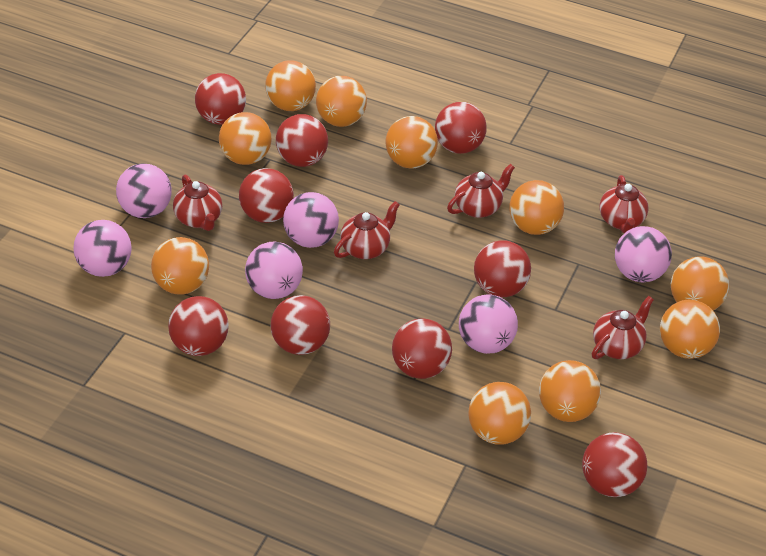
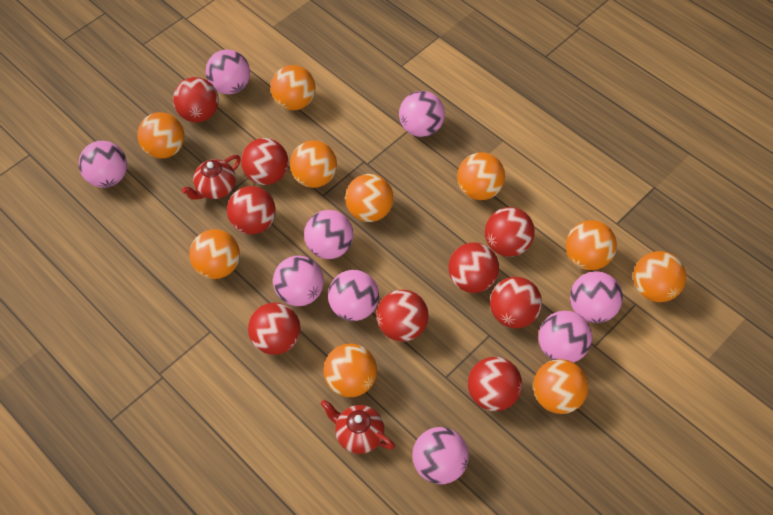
pink ball: 6 -> 9
red teapot: 5 -> 2

